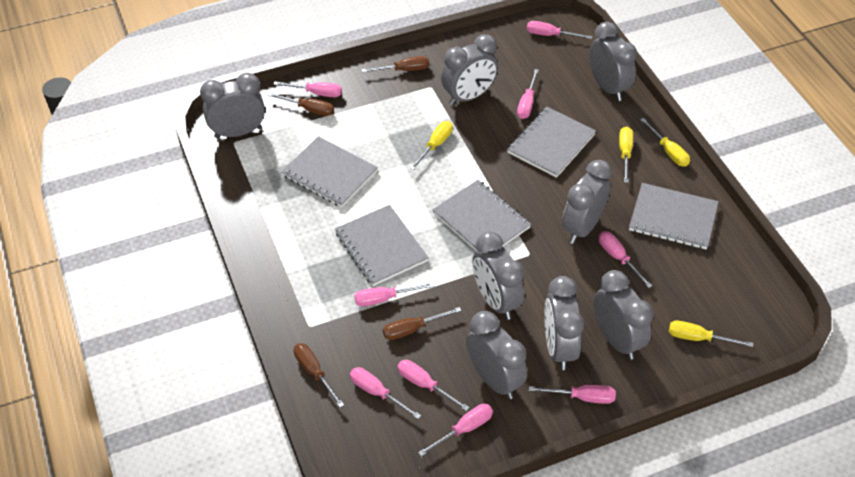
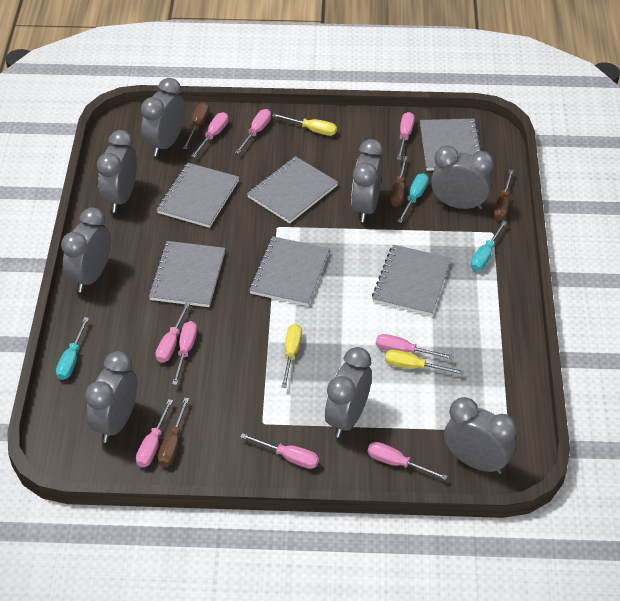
grey notebook: 5 -> 6
turquoise screwdriver: 0 -> 3
yellow screwdriver: 4 -> 3

